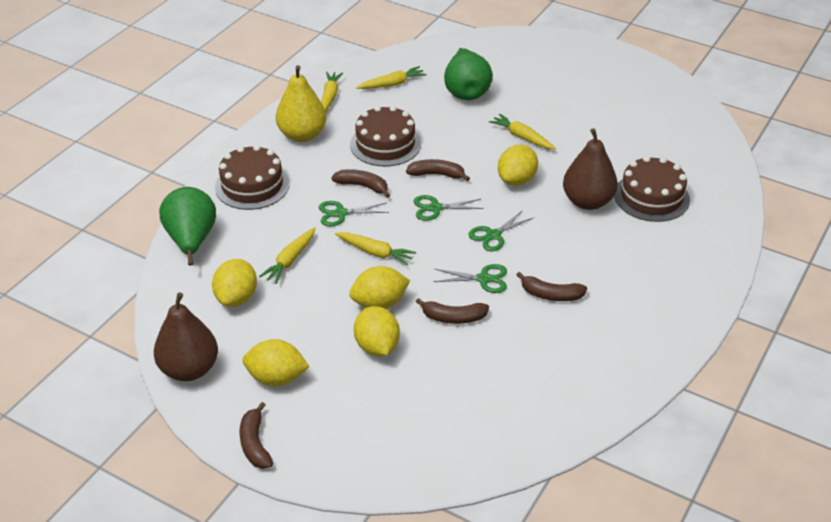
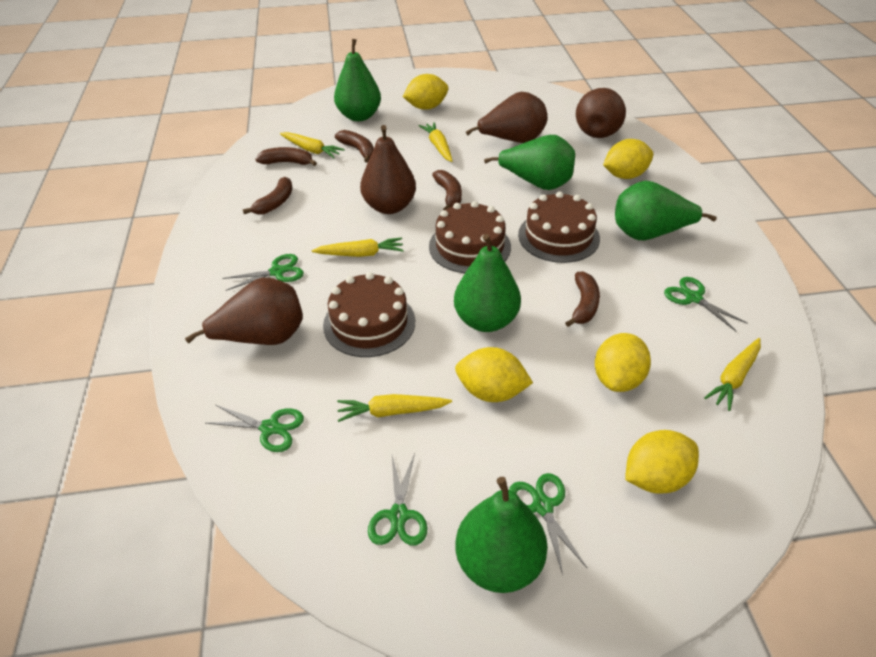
brown pear: 2 -> 4
green pear: 2 -> 5
green scissors: 4 -> 5
yellow pear: 1 -> 0

